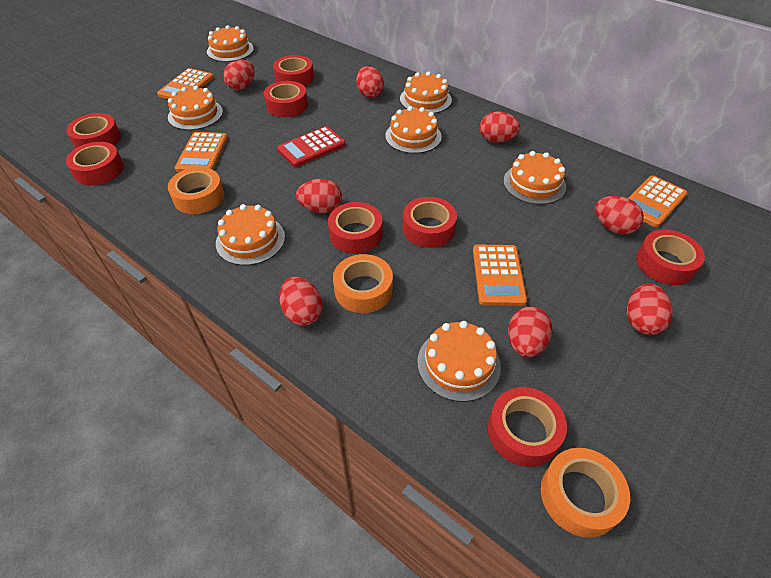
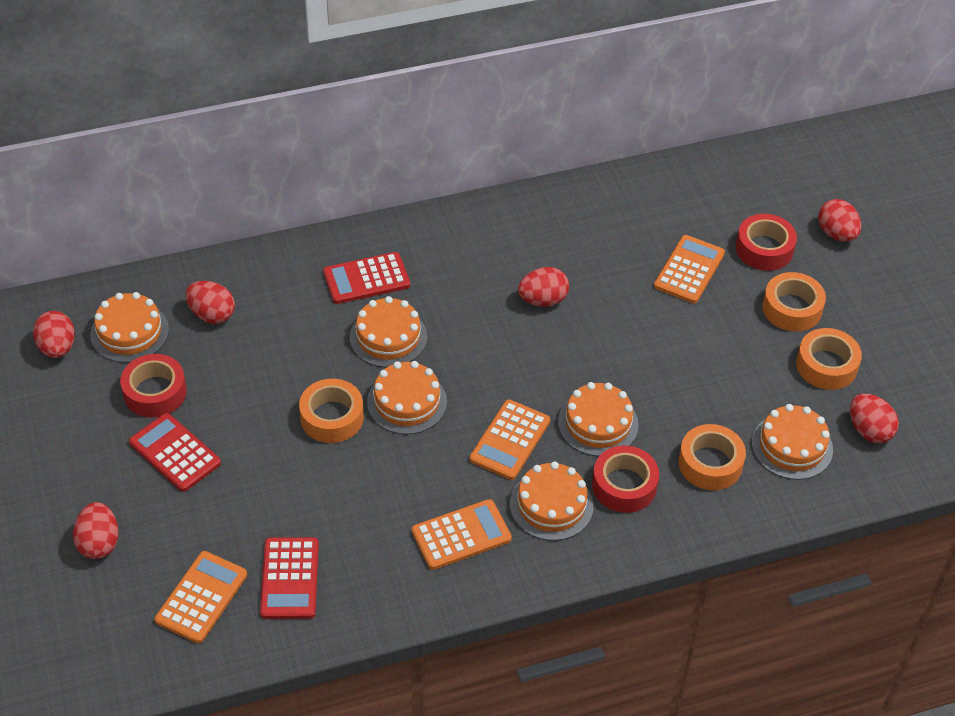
orange cake: 7 -> 6
orange tape: 3 -> 4
red calculator: 1 -> 3
red egg: 8 -> 6
red tape: 8 -> 3

